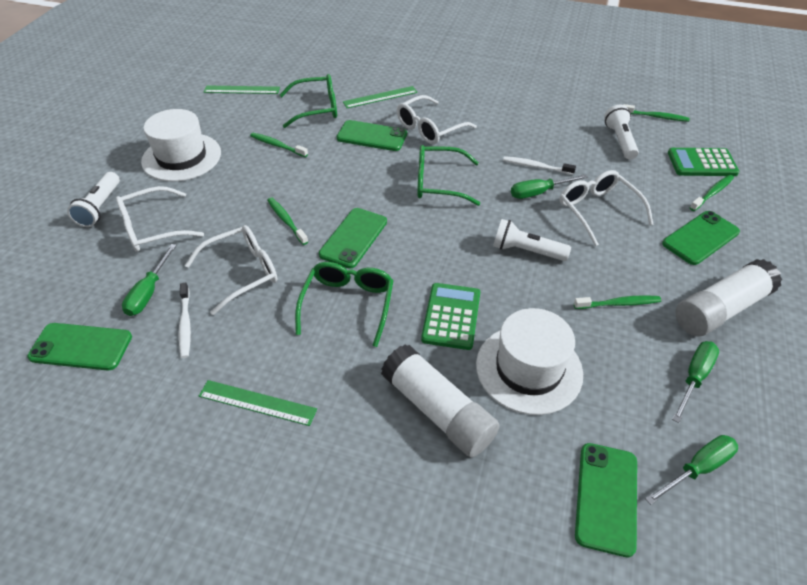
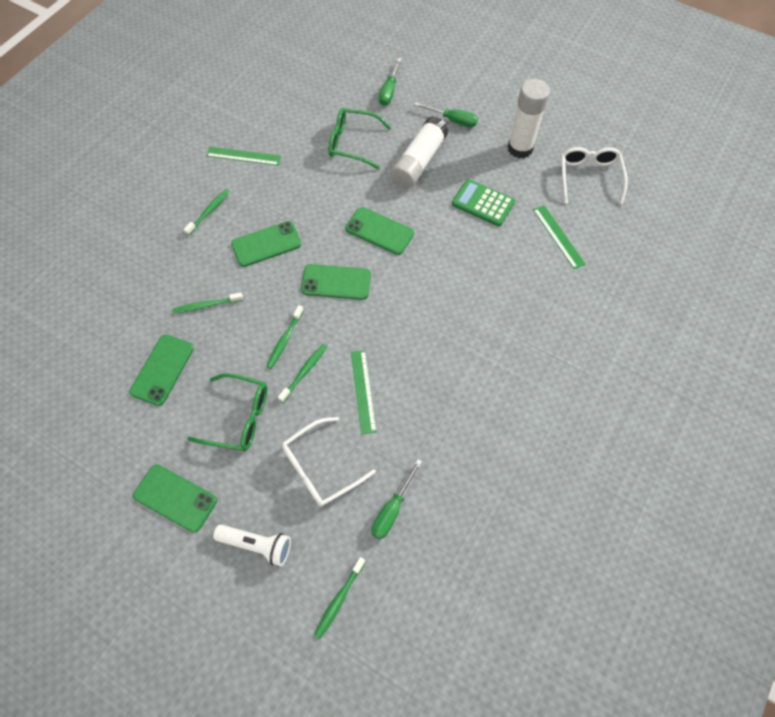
green calculator: 2 -> 1
green glasses: 3 -> 2
green screwdriver: 4 -> 3
white flashlight: 3 -> 1
white glasses: 4 -> 2
white hat: 2 -> 0
white toothbrush: 2 -> 0

